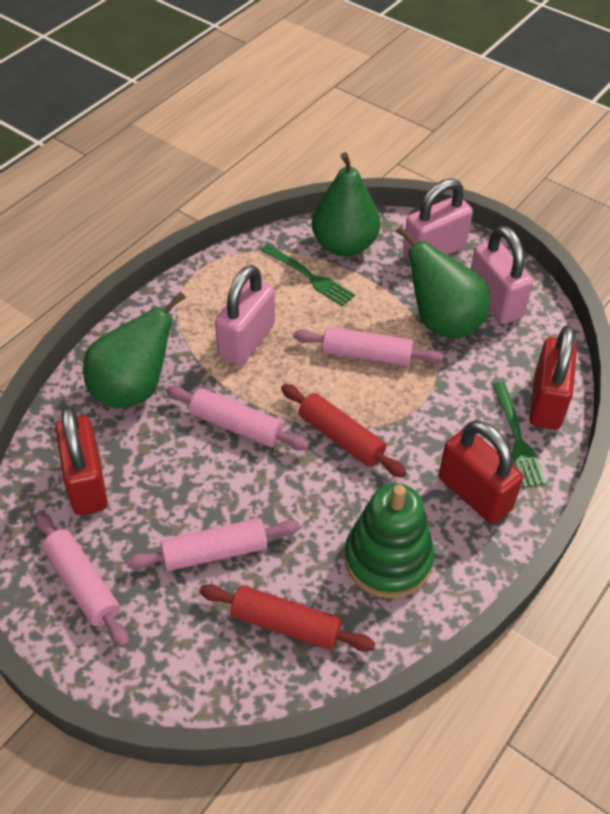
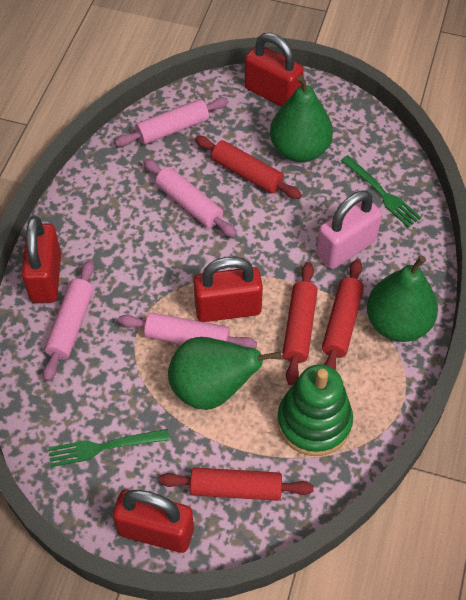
pink padlock: 3 -> 1
red padlock: 3 -> 4
red rolling pin: 2 -> 4

